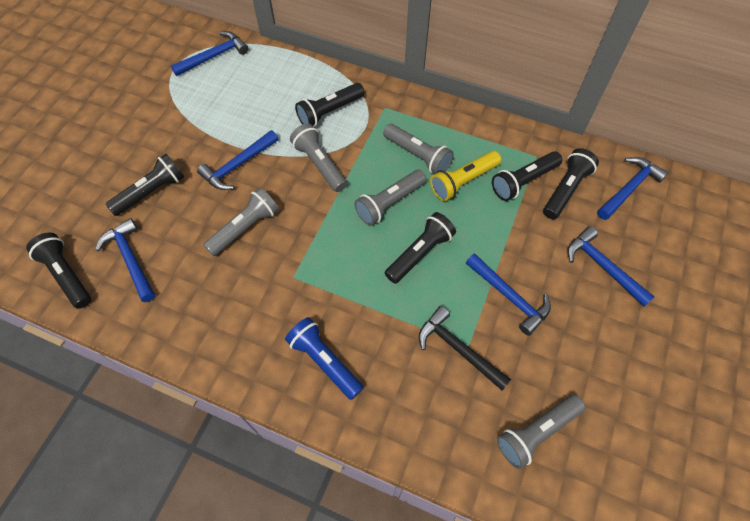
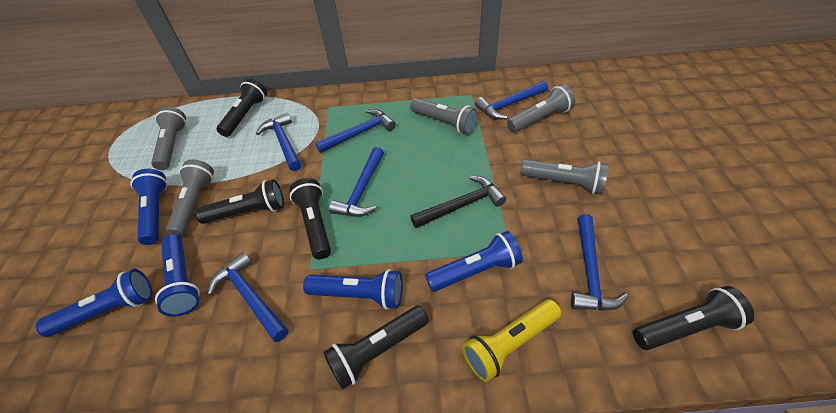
black flashlight: 6 -> 5
blue flashlight: 1 -> 5

